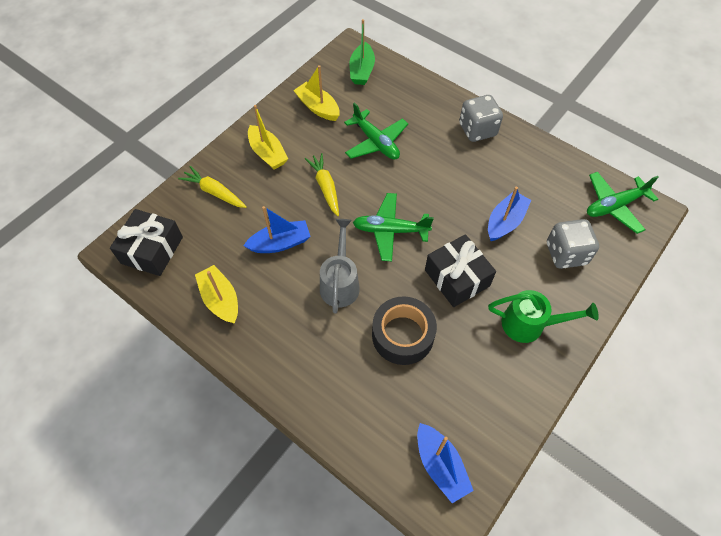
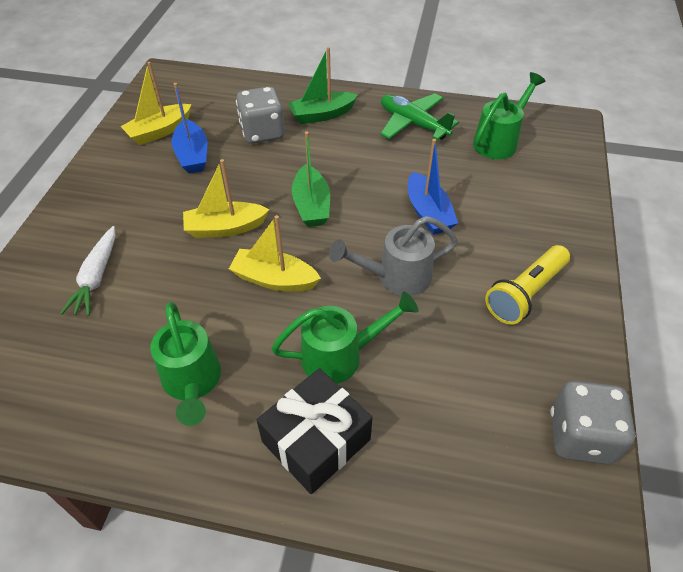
black gift: 2 -> 1
black tape: 1 -> 0
blue boat: 3 -> 2
green boat: 1 -> 2
green plane: 3 -> 1
green watering can: 1 -> 3
white carrot: 0 -> 1
yellow carrot: 2 -> 0
yellow flashlight: 0 -> 1

